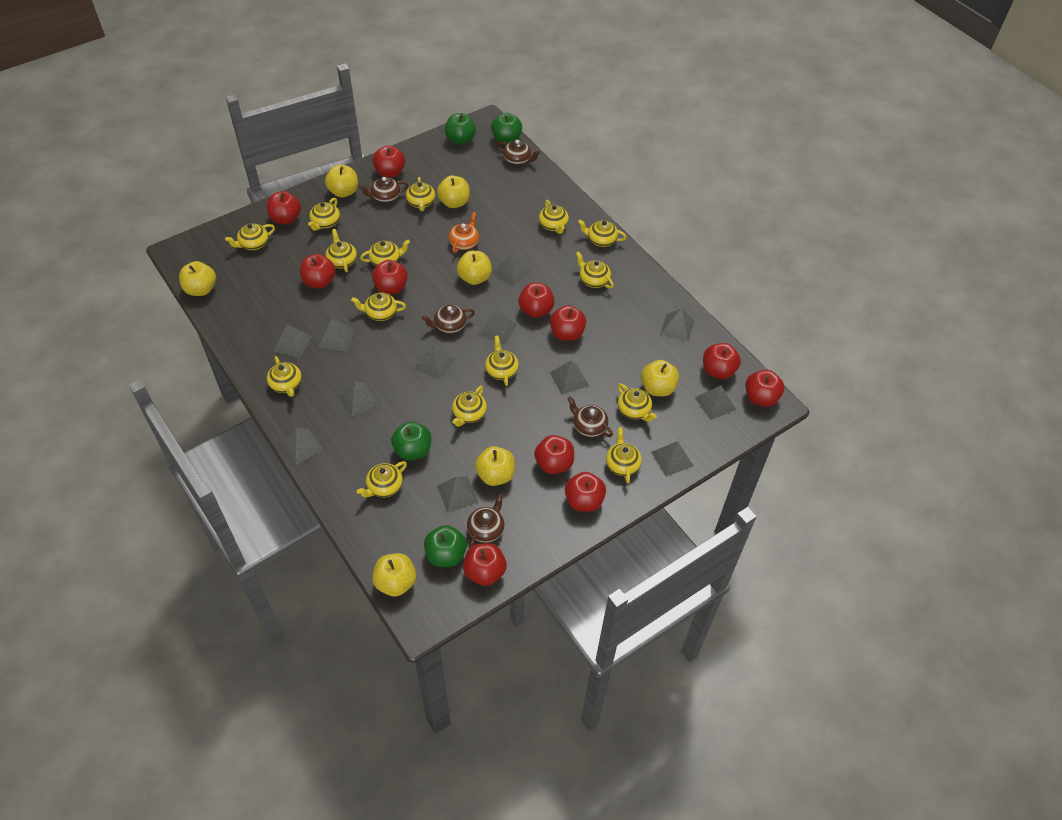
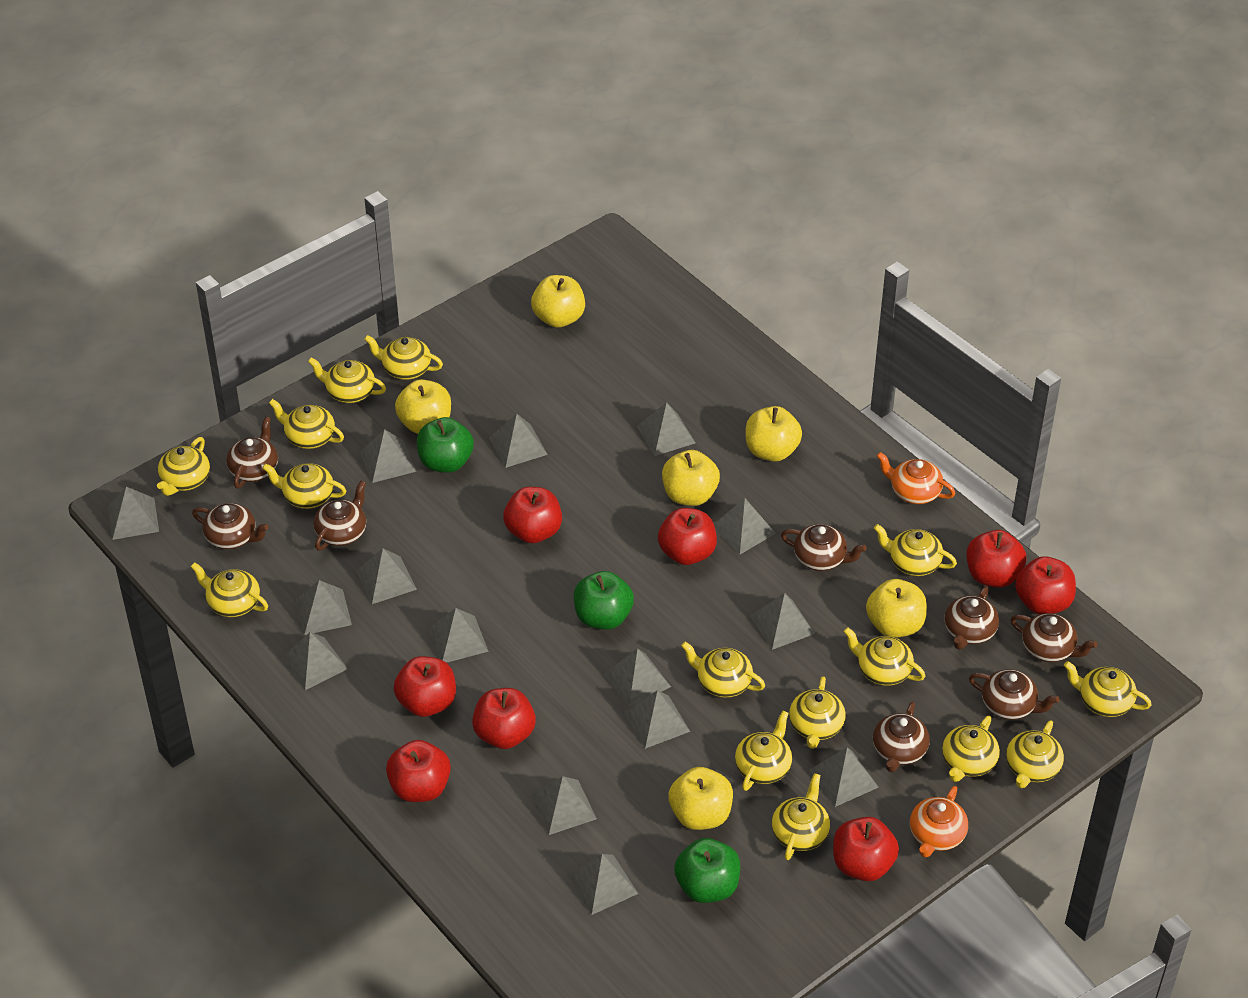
brown teapot: 5 -> 8
green apple: 4 -> 3
grey pyramid: 12 -> 15
orange teapot: 1 -> 2
red apple: 11 -> 8
yellow apple: 7 -> 6

